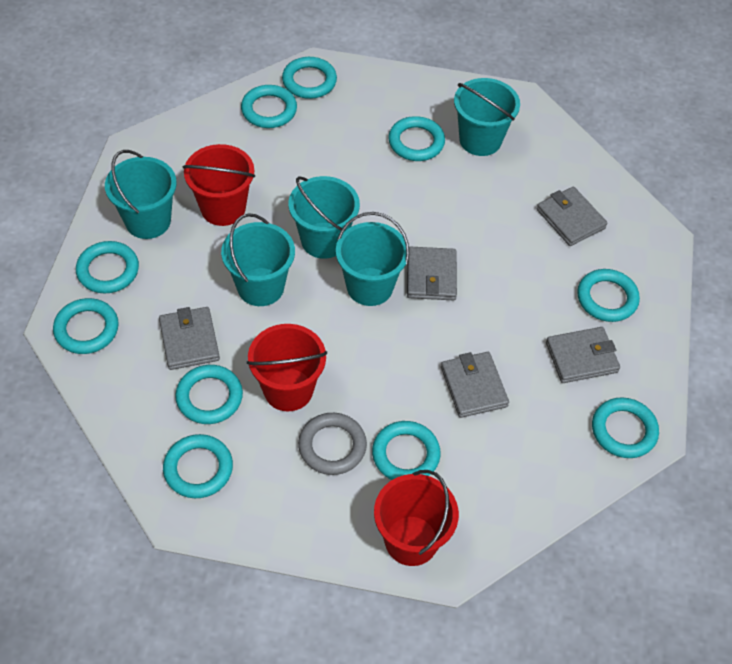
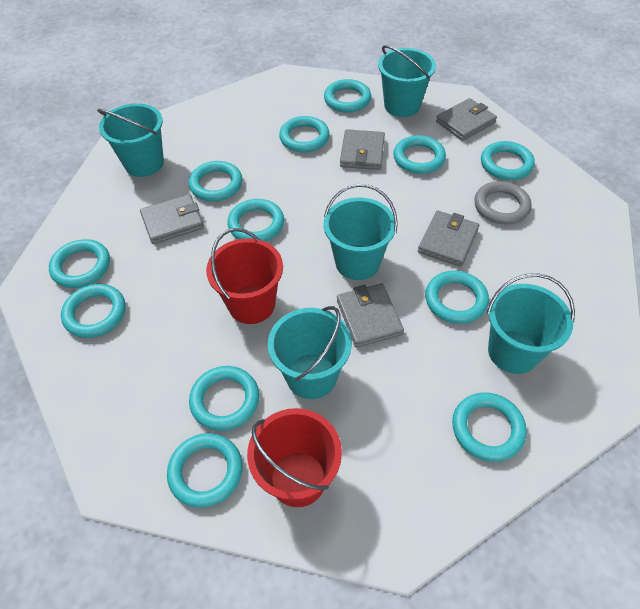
red bucket: 3 -> 2
turquoise ring: 10 -> 12

